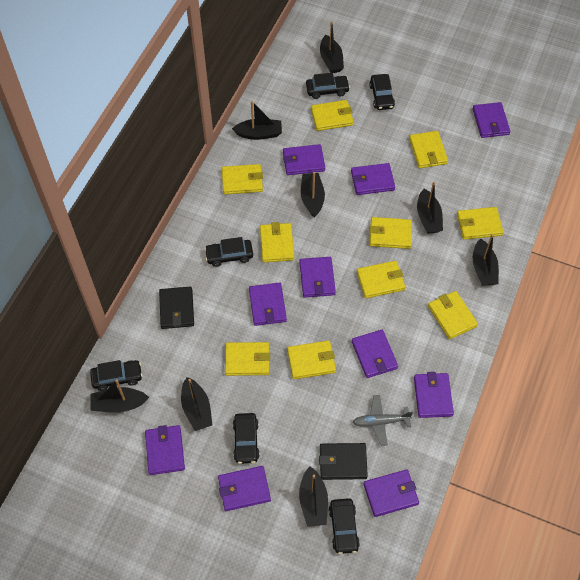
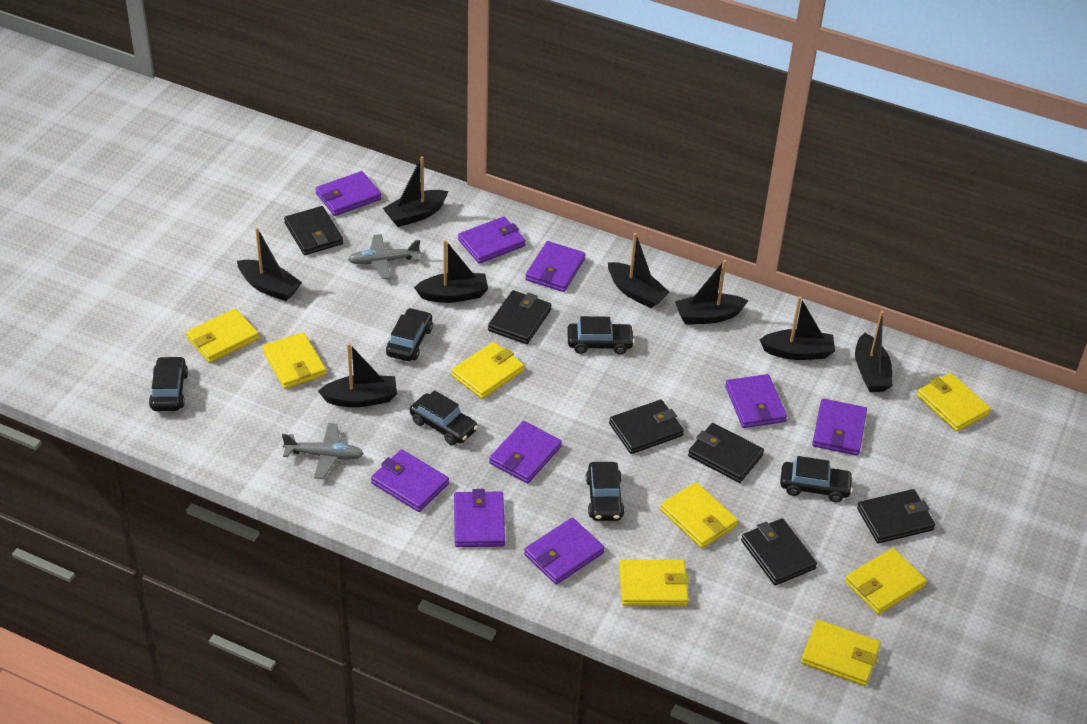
black wallet: 2 -> 6
grey plane: 1 -> 2
purple wallet: 10 -> 9
yellow wallet: 10 -> 8

